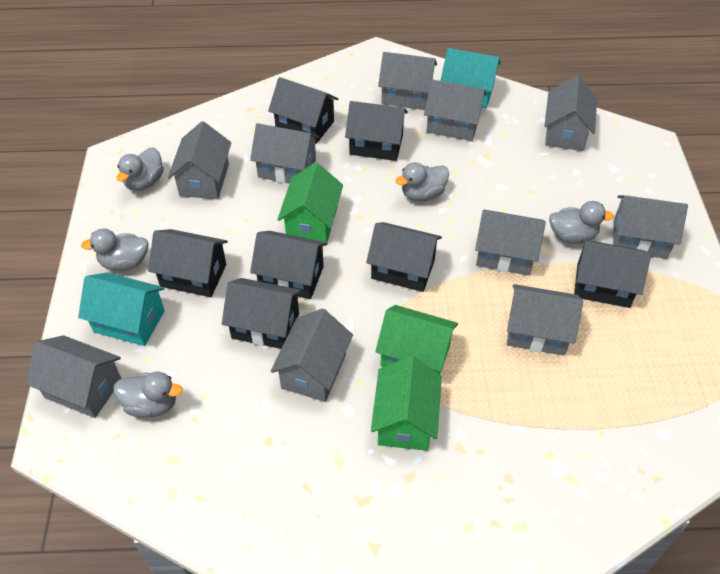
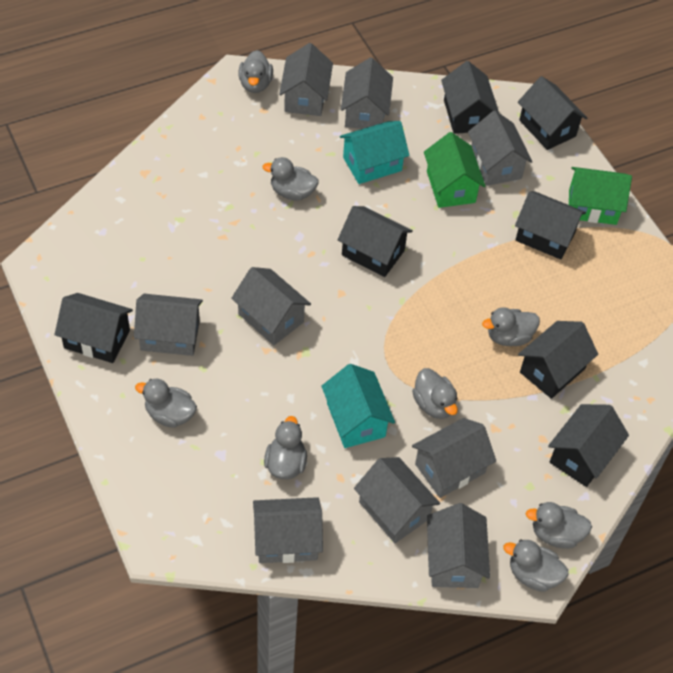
green house: 3 -> 2
grey duck: 5 -> 8
grey house: 10 -> 9

